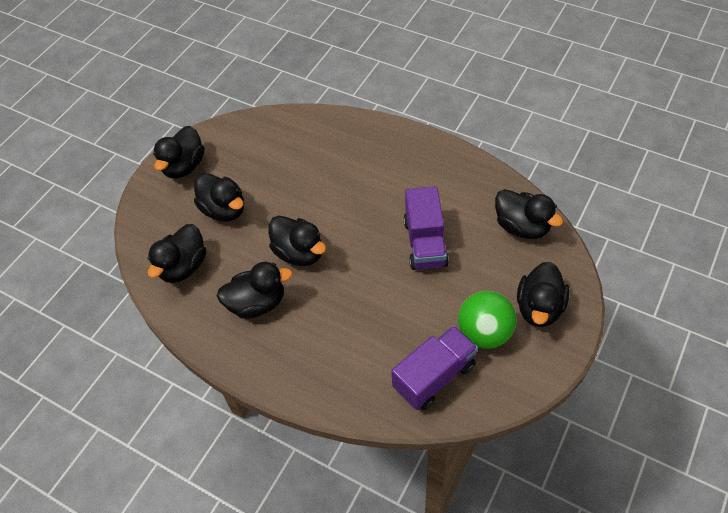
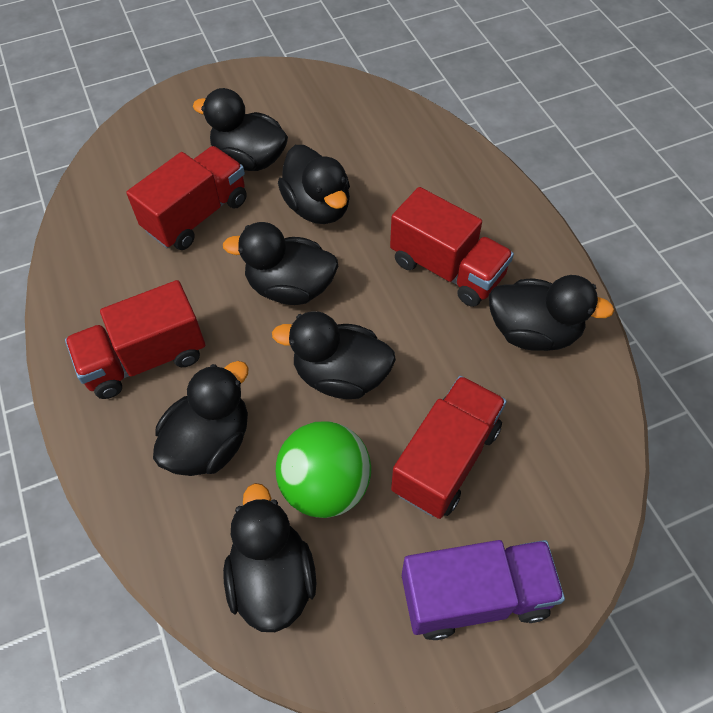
purple truck: 2 -> 1
red truck: 0 -> 4

